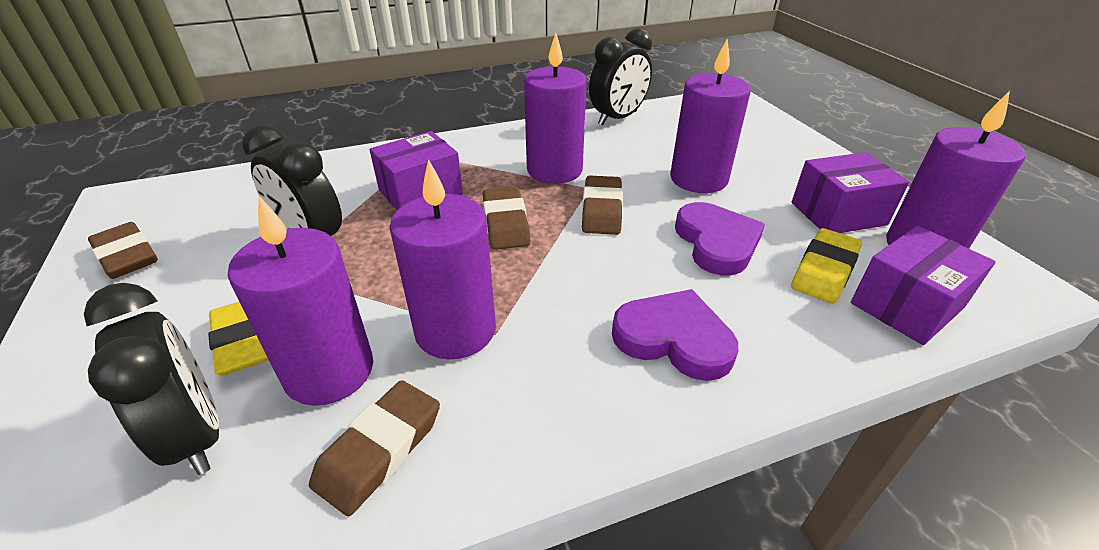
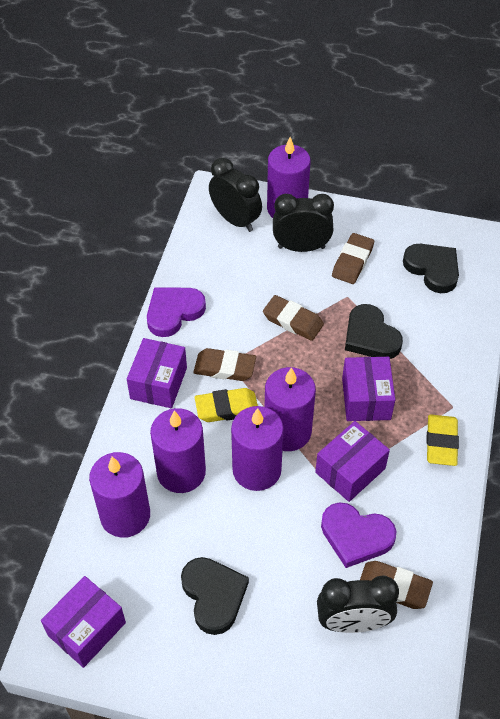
black heart: 0 -> 3
purple box: 3 -> 4

